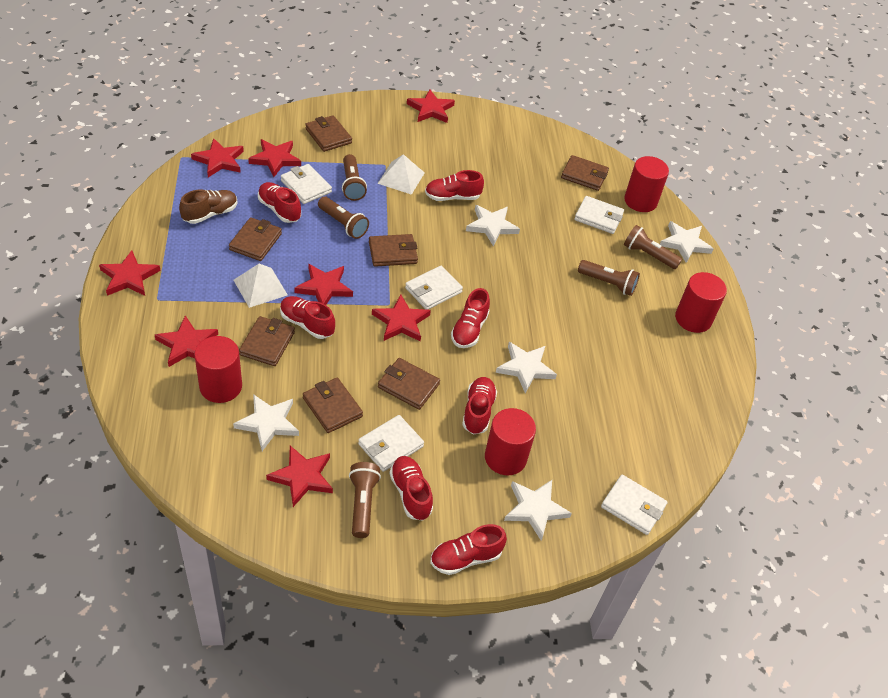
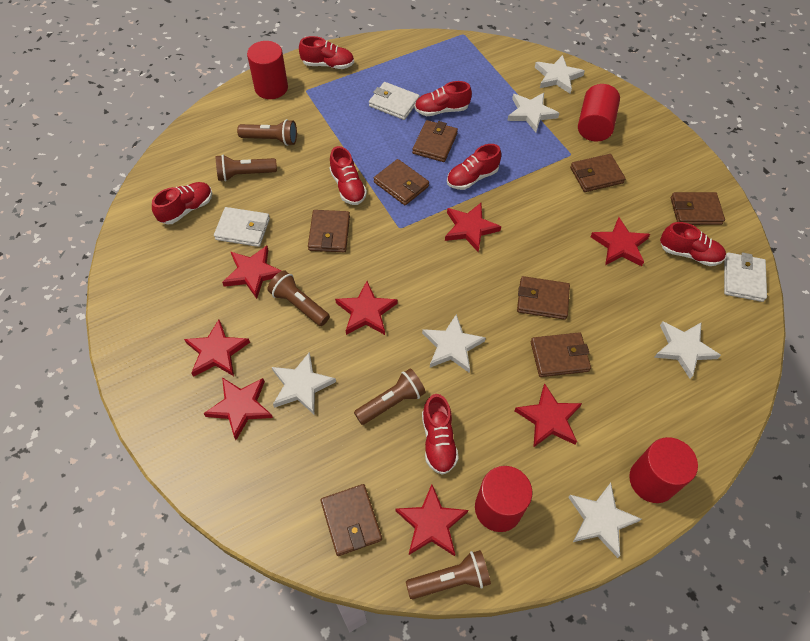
brown shoe: 1 -> 0
brown wallet: 7 -> 8
white pyramid: 2 -> 0
white star: 5 -> 6
white wallet: 5 -> 3

